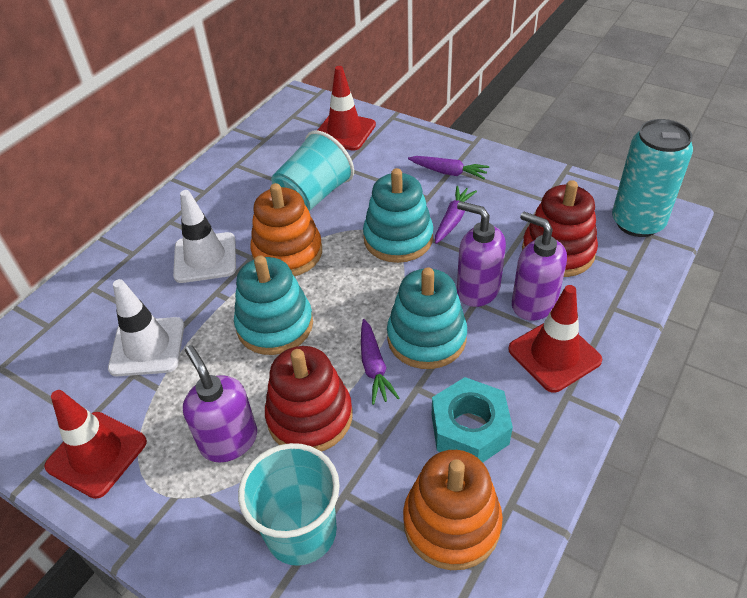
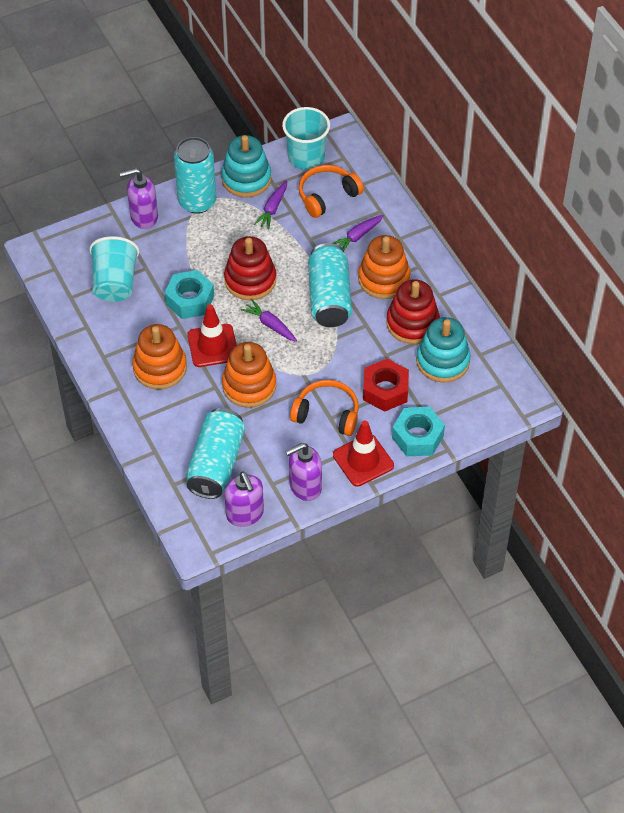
orange headphones: 0 -> 2
orange stacking toy: 2 -> 3
red nut: 0 -> 1
red traffic cone: 3 -> 2
turquoise can: 1 -> 3
turquoise nut: 1 -> 2
turquoise stacking toy: 3 -> 2
white traffic cone: 2 -> 0

